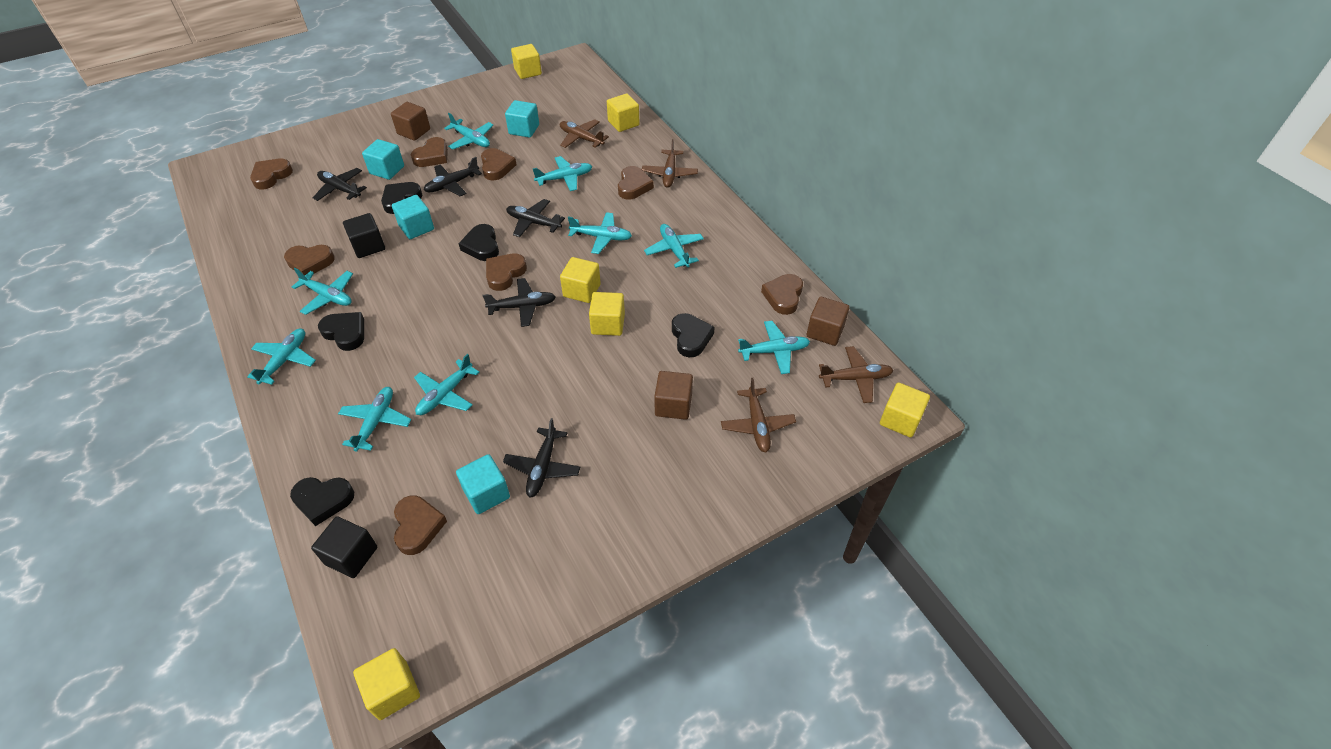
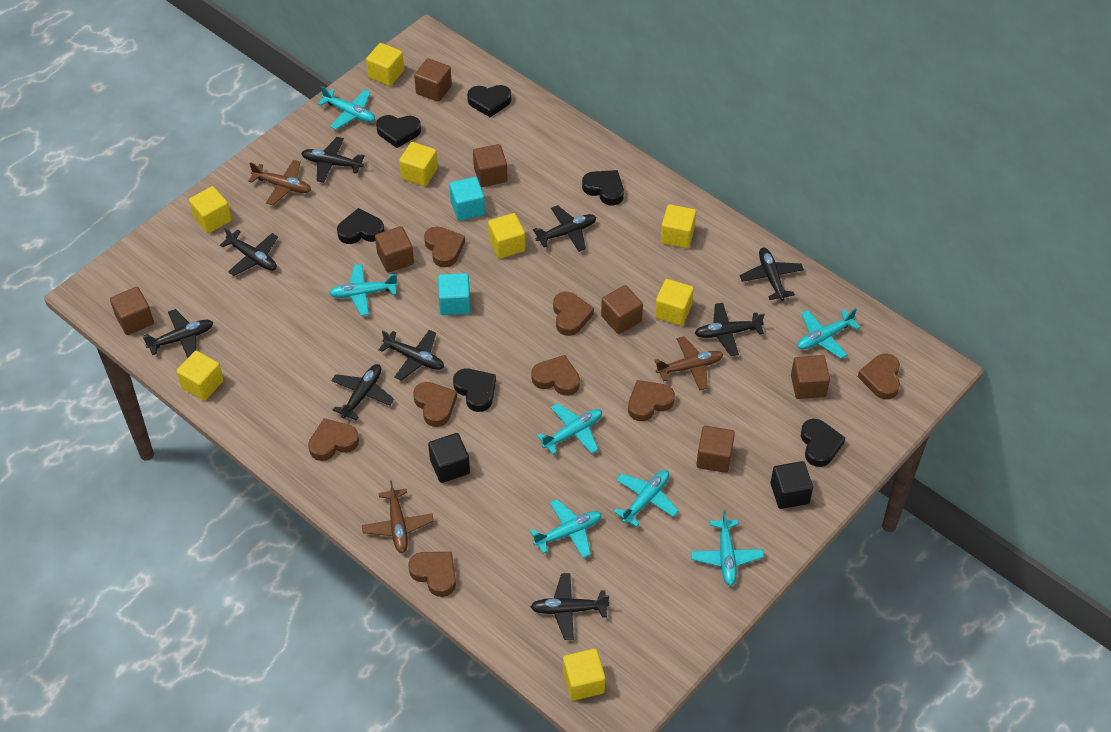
black heart: 5 -> 6
black plane: 5 -> 9
brown cube: 3 -> 7
brown plane: 4 -> 3
turquoise cube: 4 -> 2
turquoise plane: 9 -> 7
yellow cube: 6 -> 8

